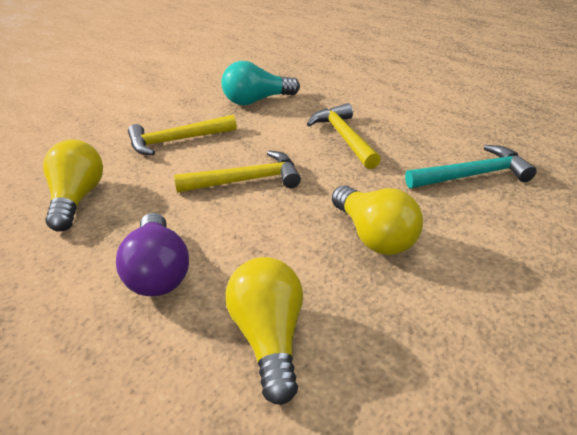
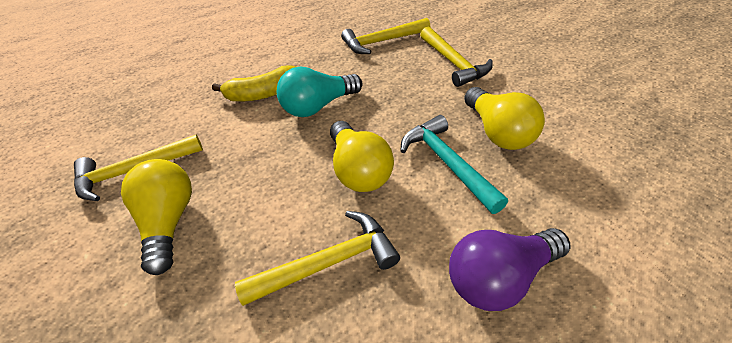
yellow banana: 0 -> 1
yellow hammer: 3 -> 4

